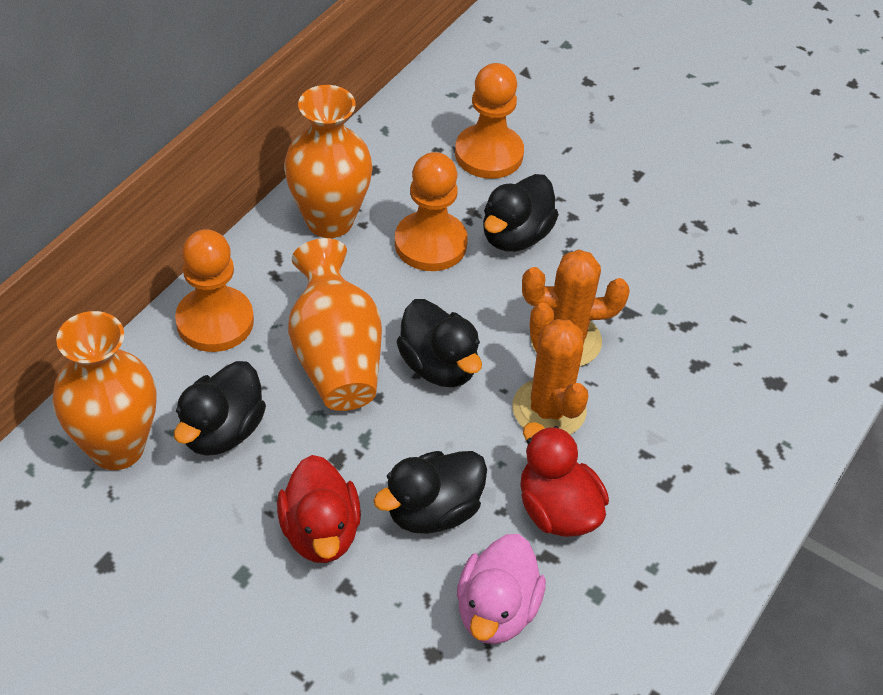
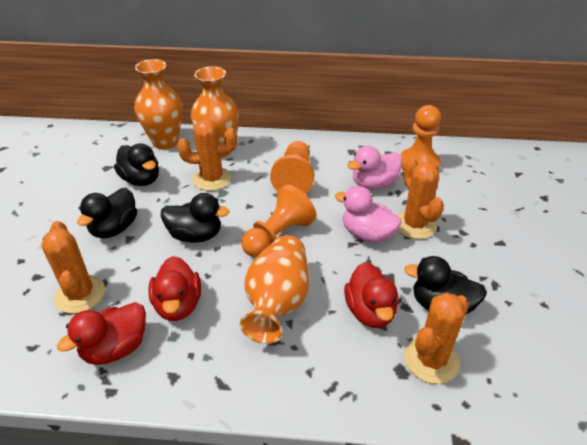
orange cactus: 2 -> 4
pink duck: 1 -> 2
red duck: 2 -> 3

